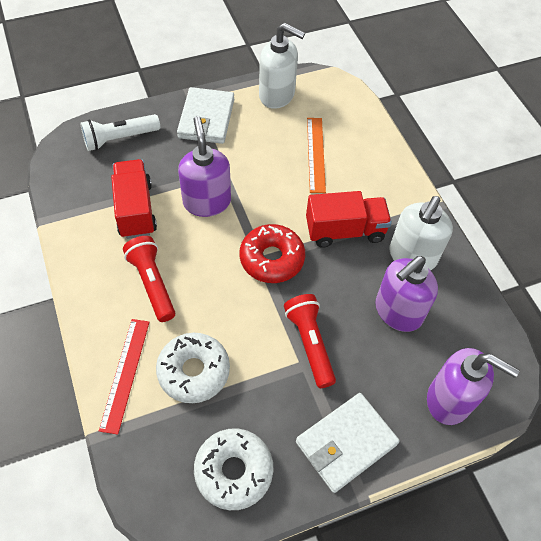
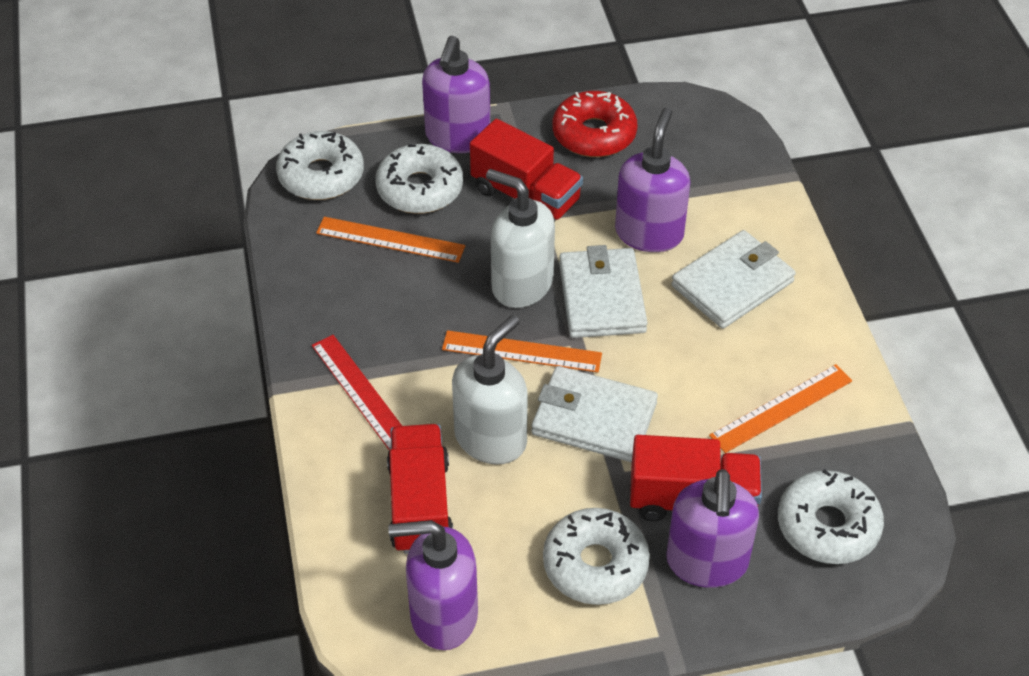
orange ruler: 1 -> 3
purple soap dispenser: 3 -> 4
red flashlight: 2 -> 0
red truck: 2 -> 3
white donut: 2 -> 4
white flashlight: 1 -> 0
white wallet: 2 -> 3

